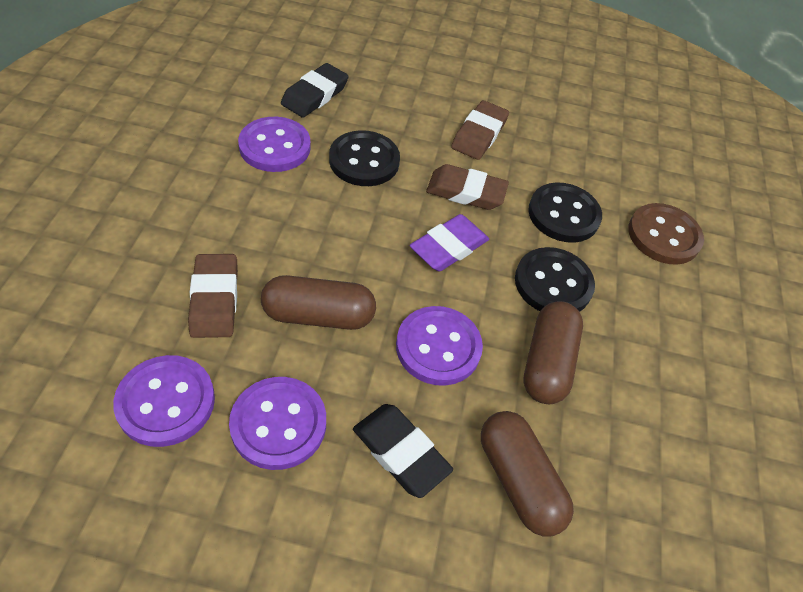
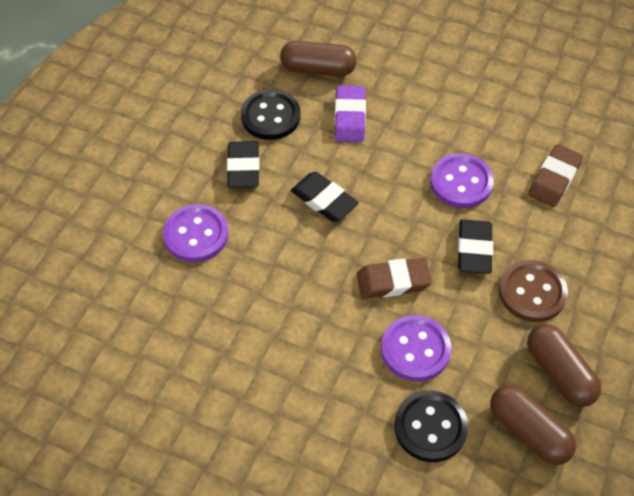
black button: 3 -> 2
black eraser: 2 -> 3
brown eraser: 3 -> 2
purple button: 4 -> 3

